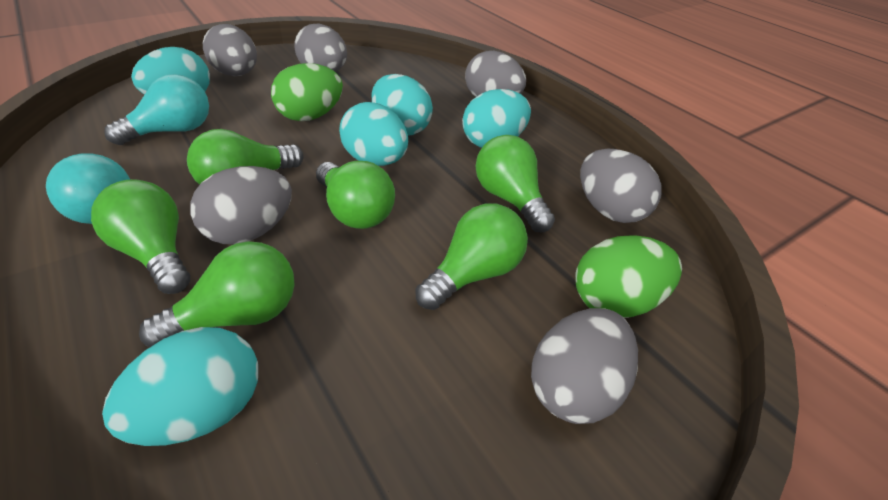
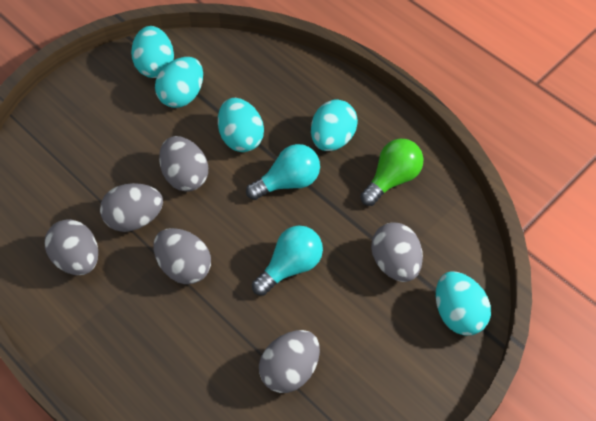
green egg: 2 -> 0
green light bulb: 6 -> 1

